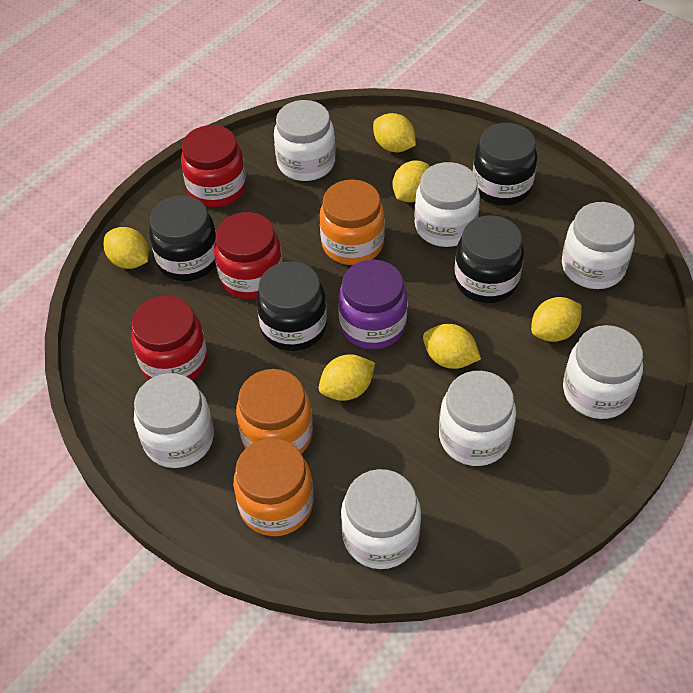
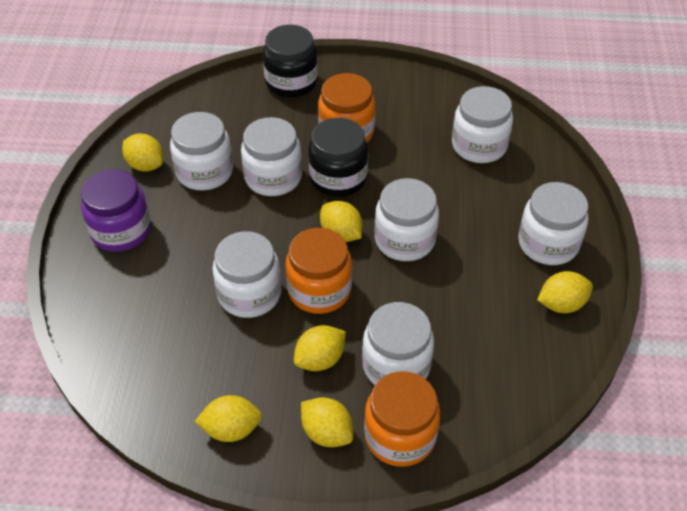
black jar: 4 -> 2
red jar: 3 -> 0

